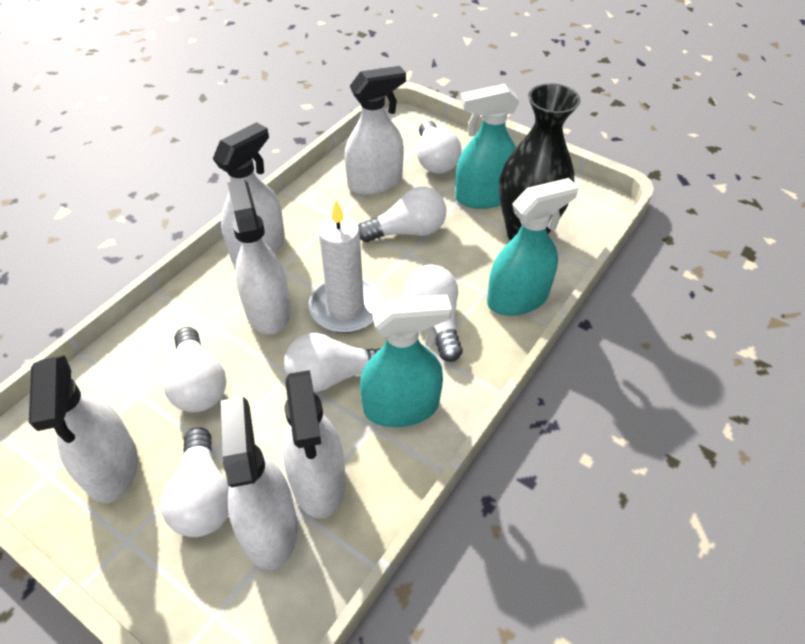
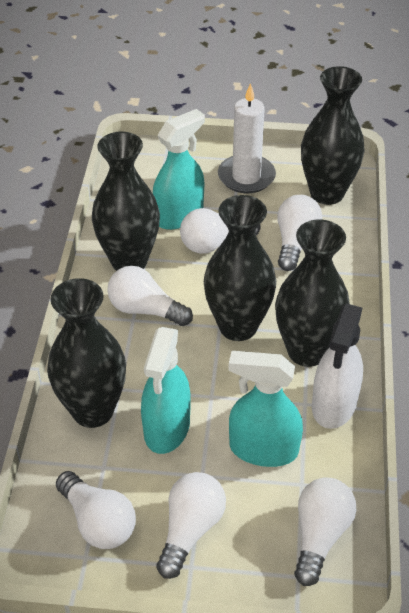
black vase: 1 -> 5
white spray bottle: 6 -> 1

